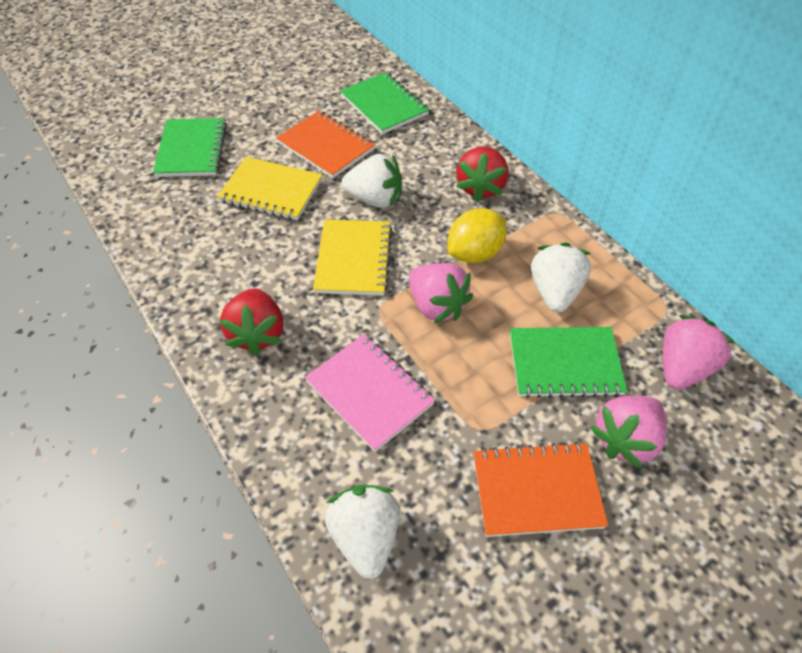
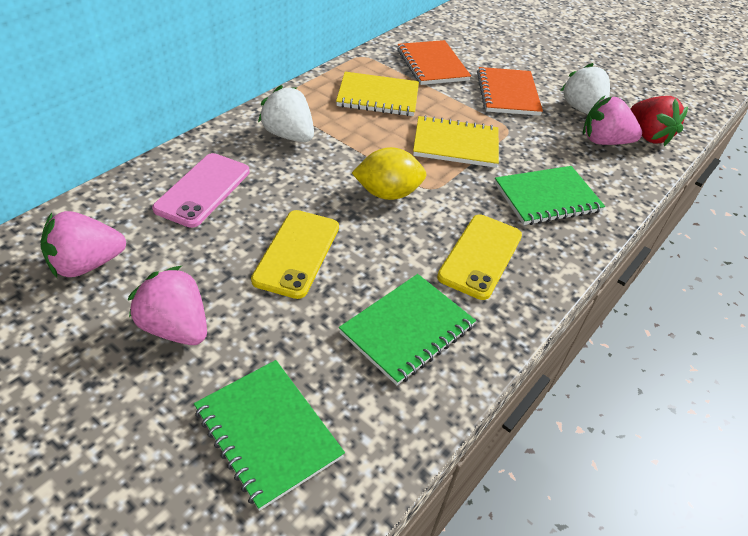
pink notebook: 1 -> 0
pink phone: 0 -> 1
red strawberry: 2 -> 1
white strawberry: 3 -> 2
yellow phone: 0 -> 2

